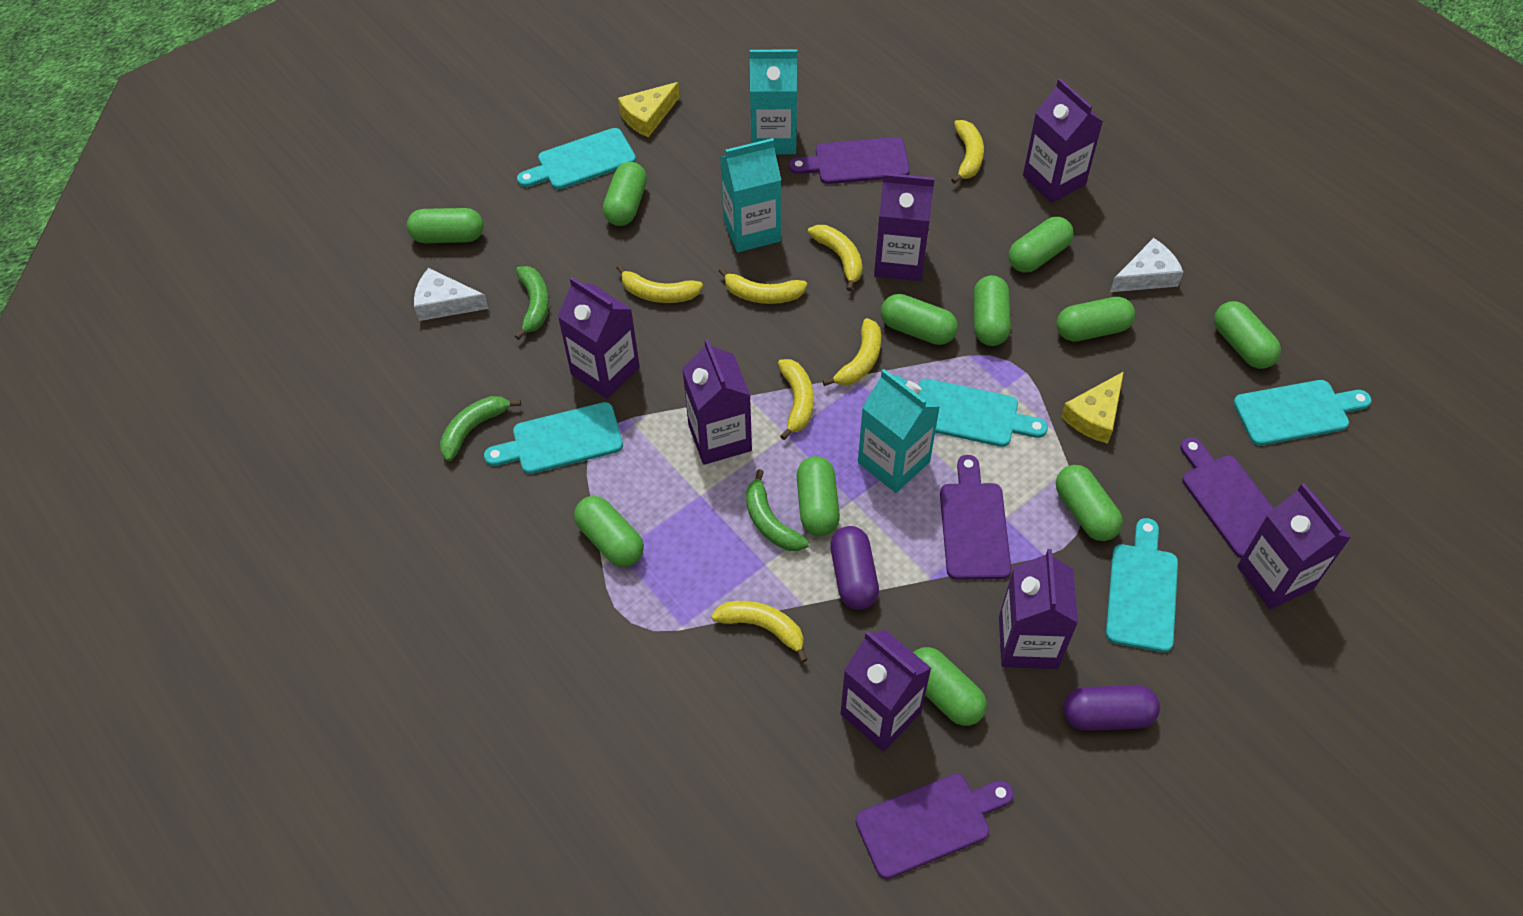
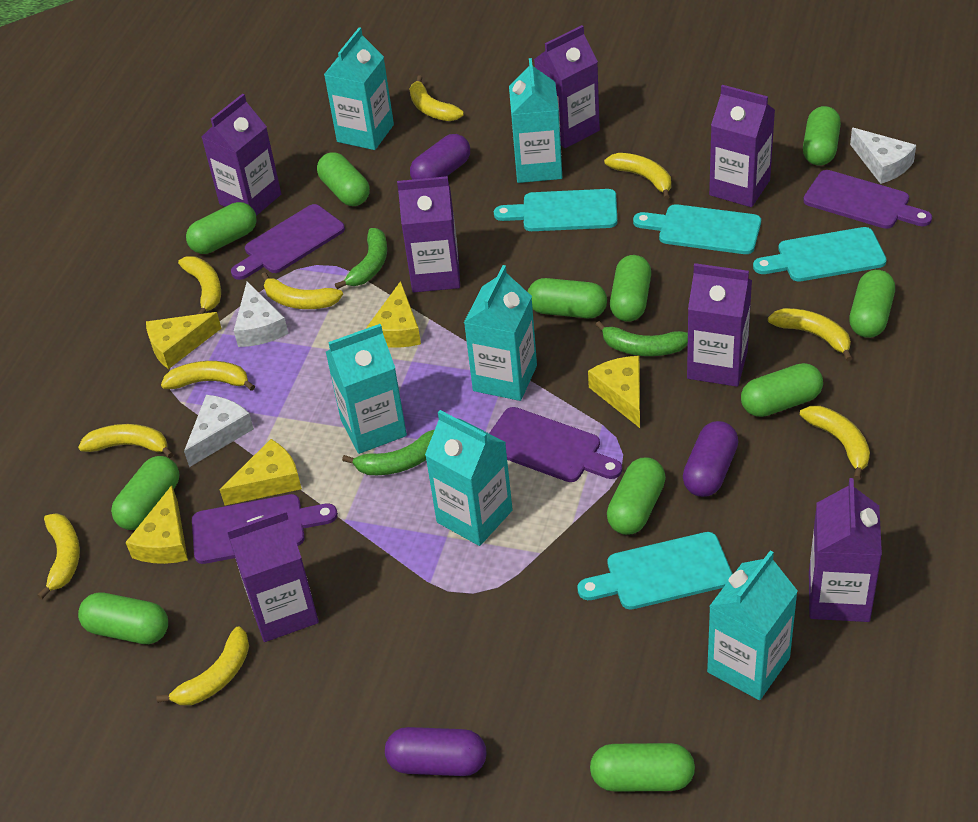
purple capsule: 2 -> 3
turquoise carton: 3 -> 6
turquoise cutting board: 5 -> 4
white cheese: 2 -> 3
yellow banana: 7 -> 10
yellow cheese: 2 -> 5

